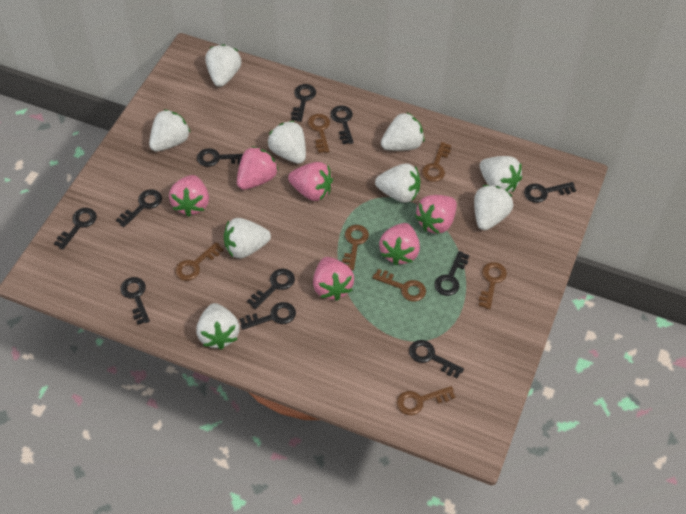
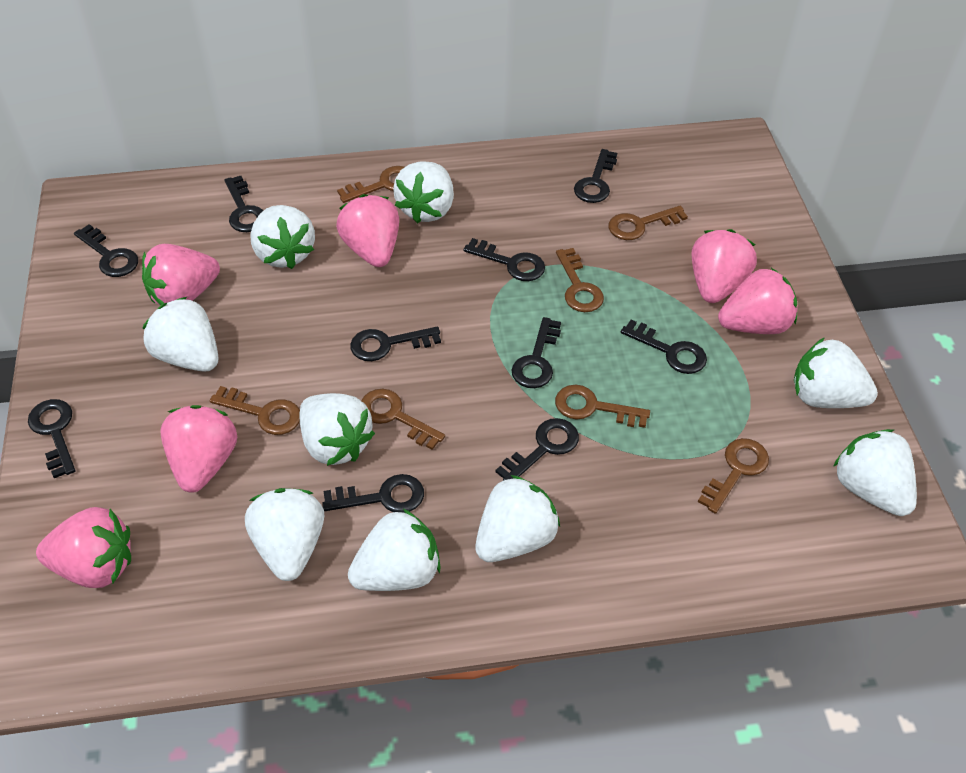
black key: 11 -> 10

